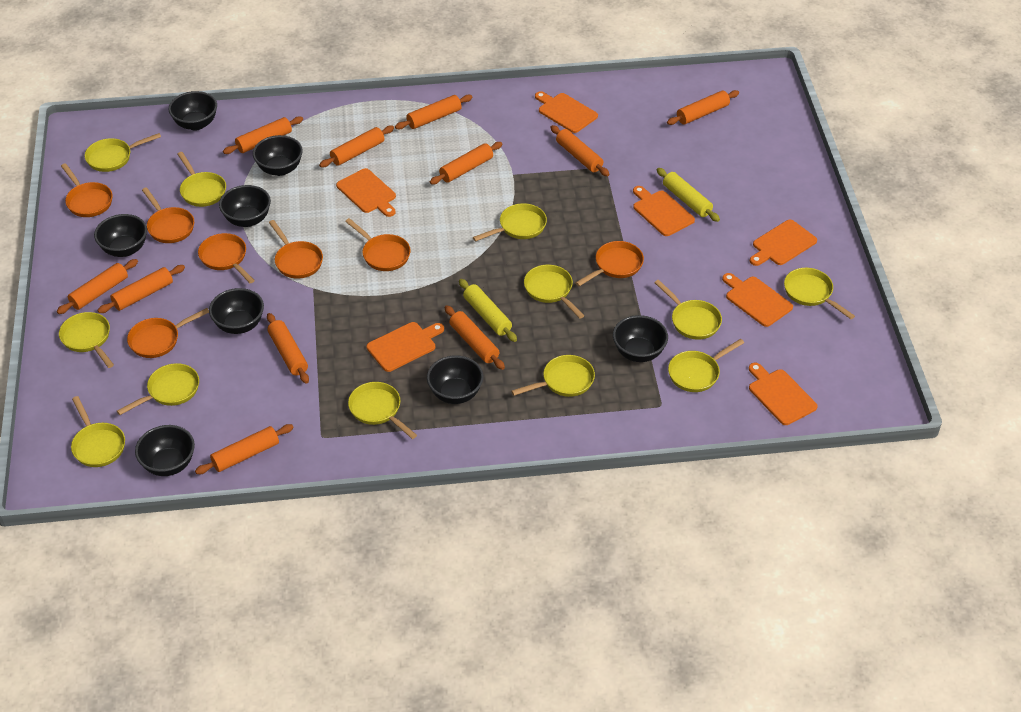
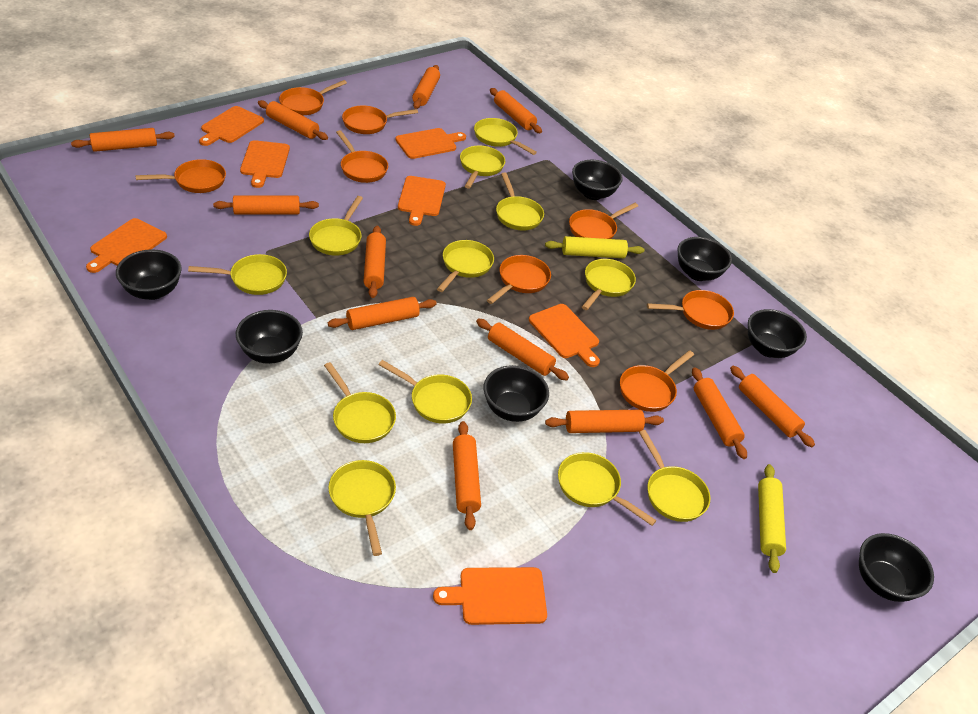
black bowl: 8 -> 7
orange pan: 7 -> 8
orange rolling pin: 11 -> 12

